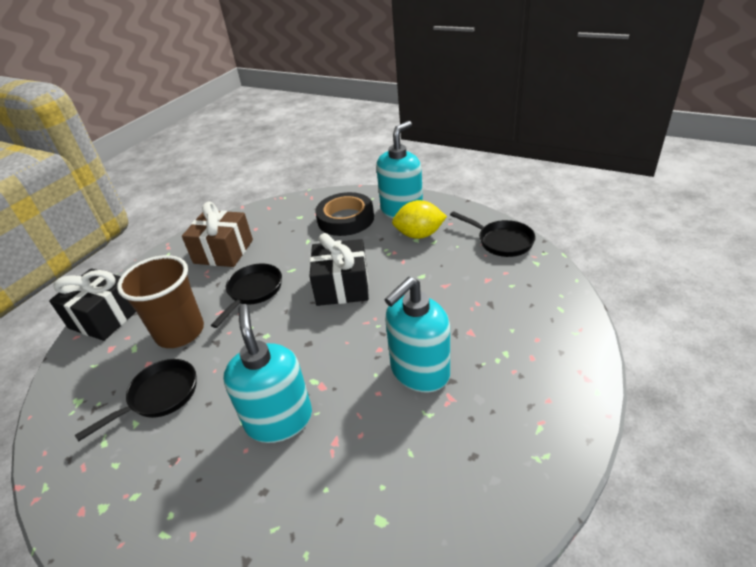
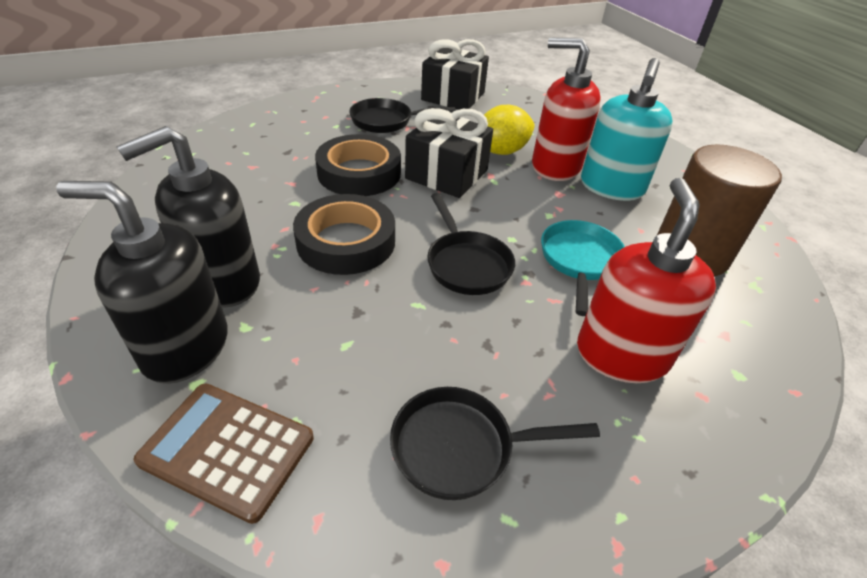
black soap dispenser: 0 -> 2
black tape: 1 -> 2
brown calculator: 0 -> 1
brown cup: 1 -> 0
brown cylinder: 0 -> 1
brown gift: 1 -> 0
red soap dispenser: 0 -> 2
turquoise pan: 0 -> 1
turquoise soap dispenser: 3 -> 1

